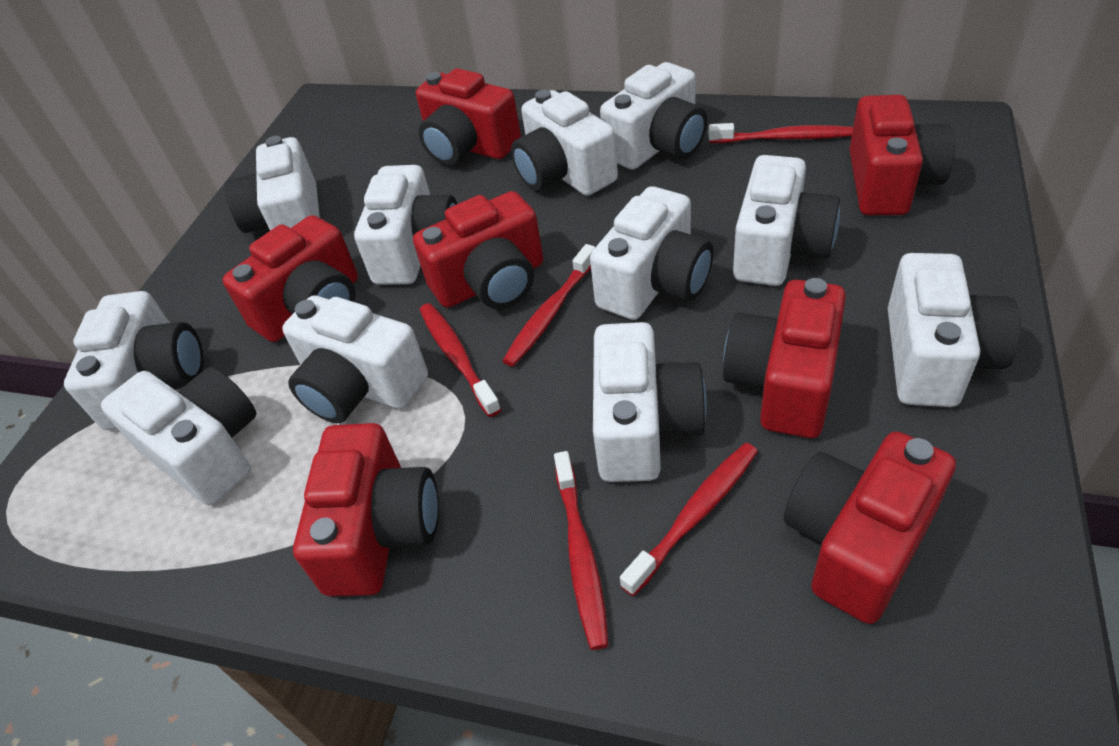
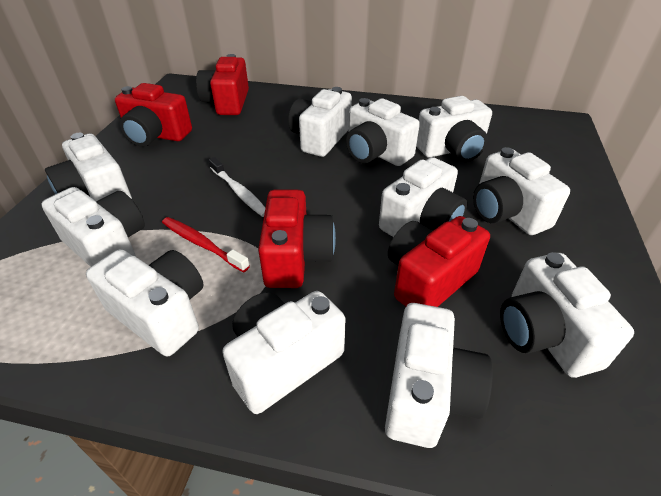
red camera: 7 -> 4
red toothbrush: 5 -> 1
white toothbrush: 0 -> 1

